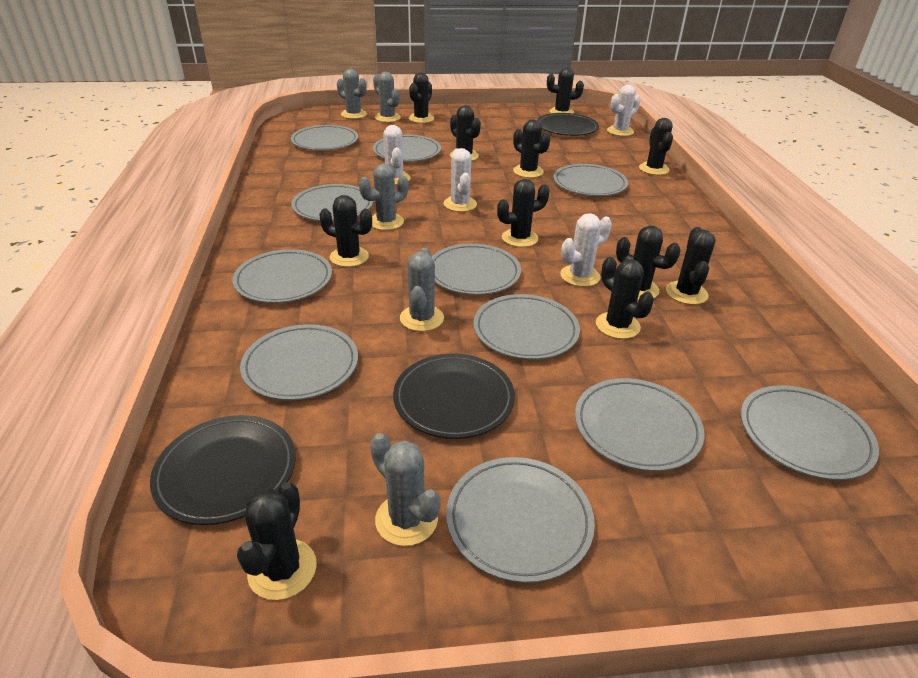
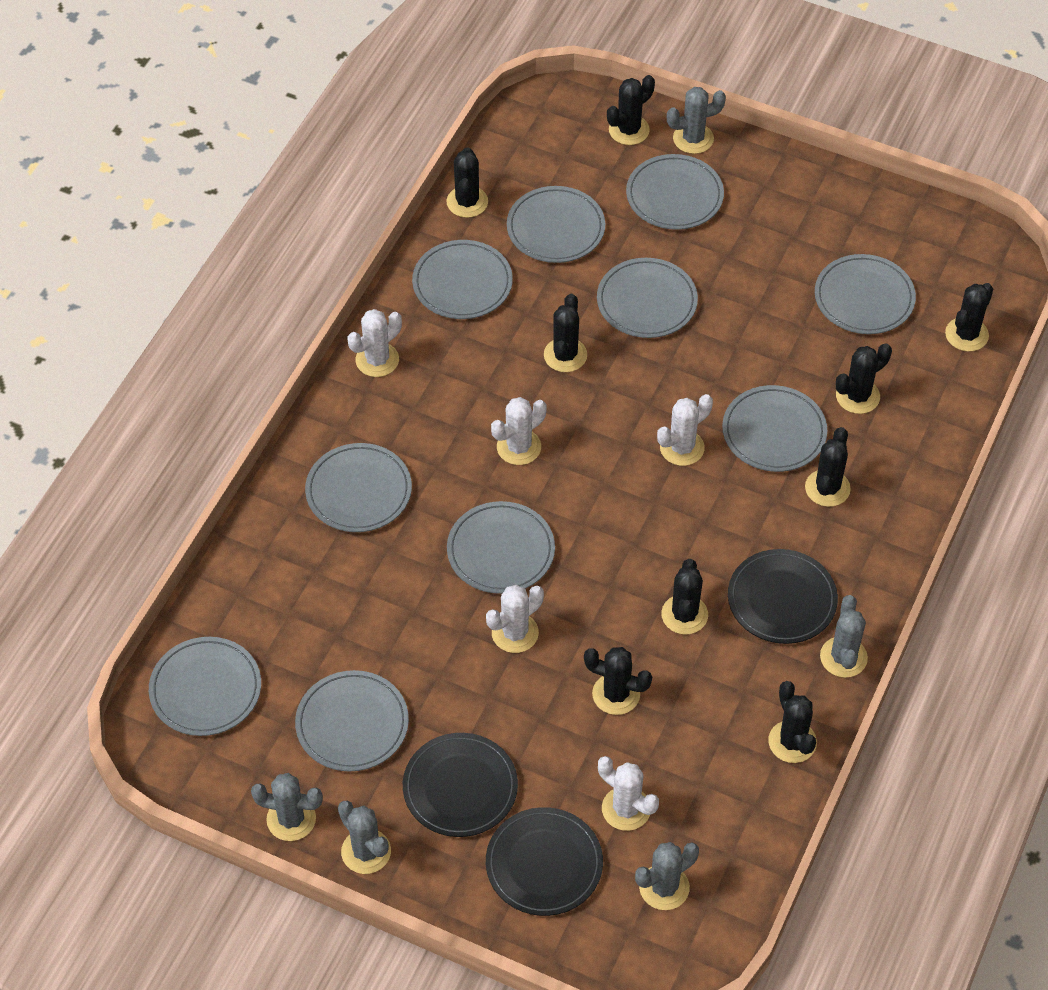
black cactus: 11 -> 9
grey plate: 11 -> 10
white cactus: 4 -> 5

